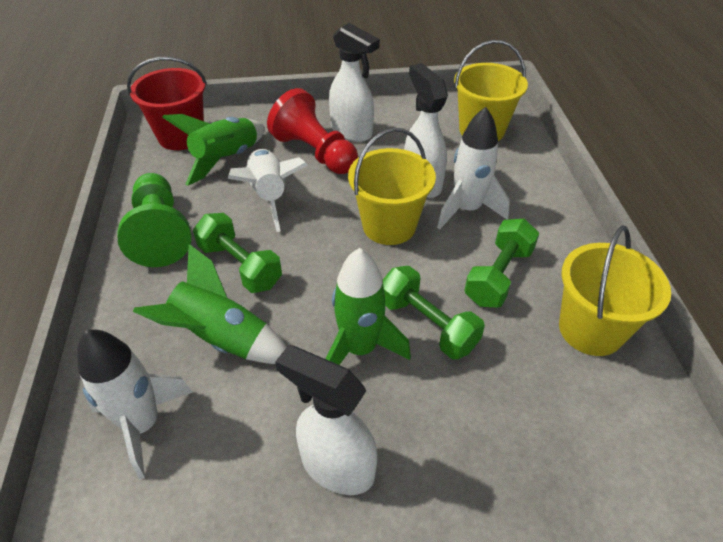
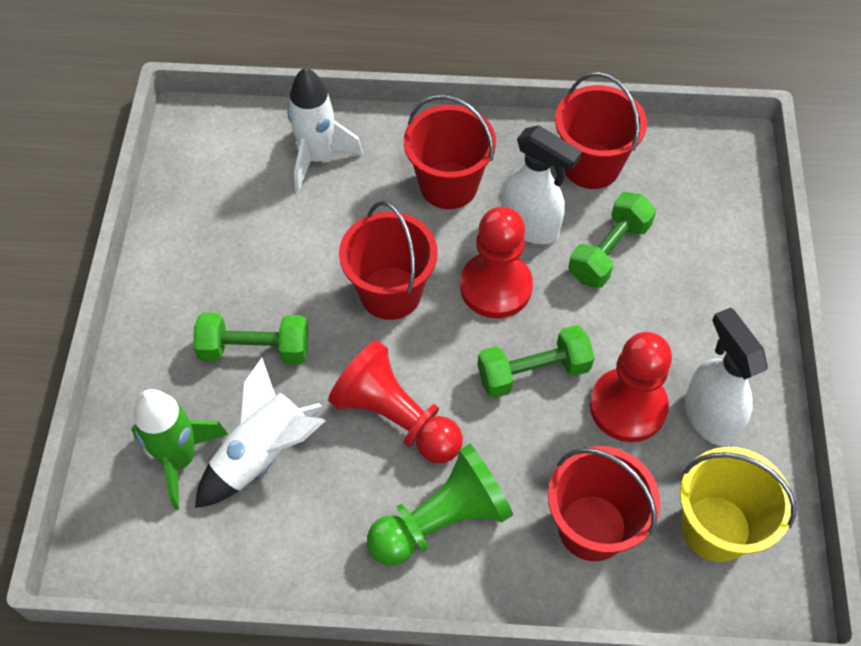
green rocket: 3 -> 1
red bucket: 1 -> 4
red pawn: 1 -> 3
white rocket: 3 -> 2
white spray bottle: 3 -> 2
yellow bucket: 3 -> 1

